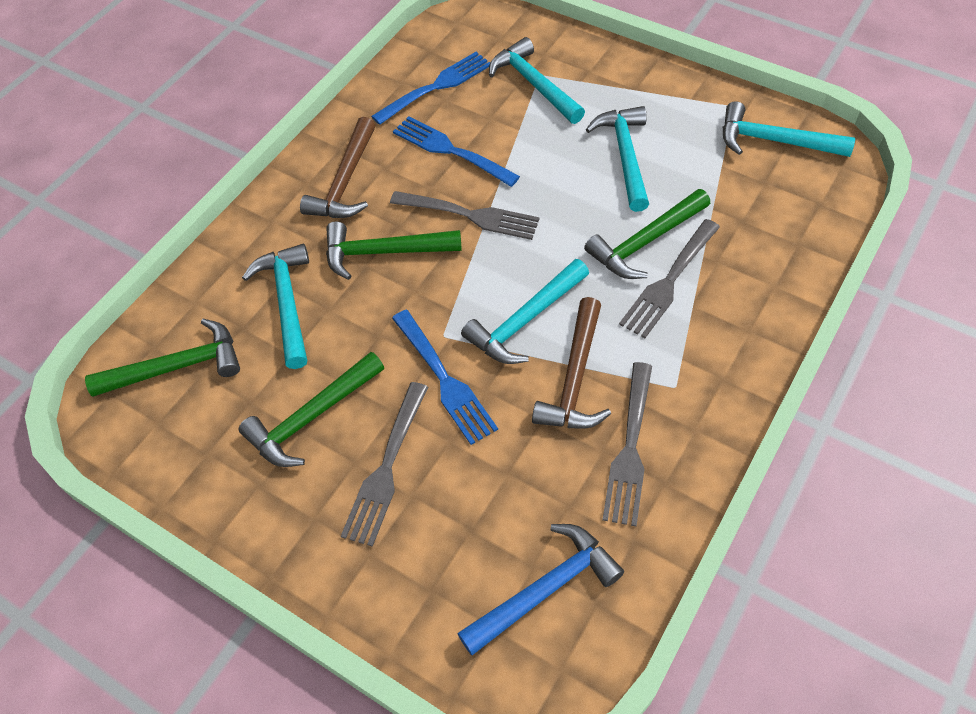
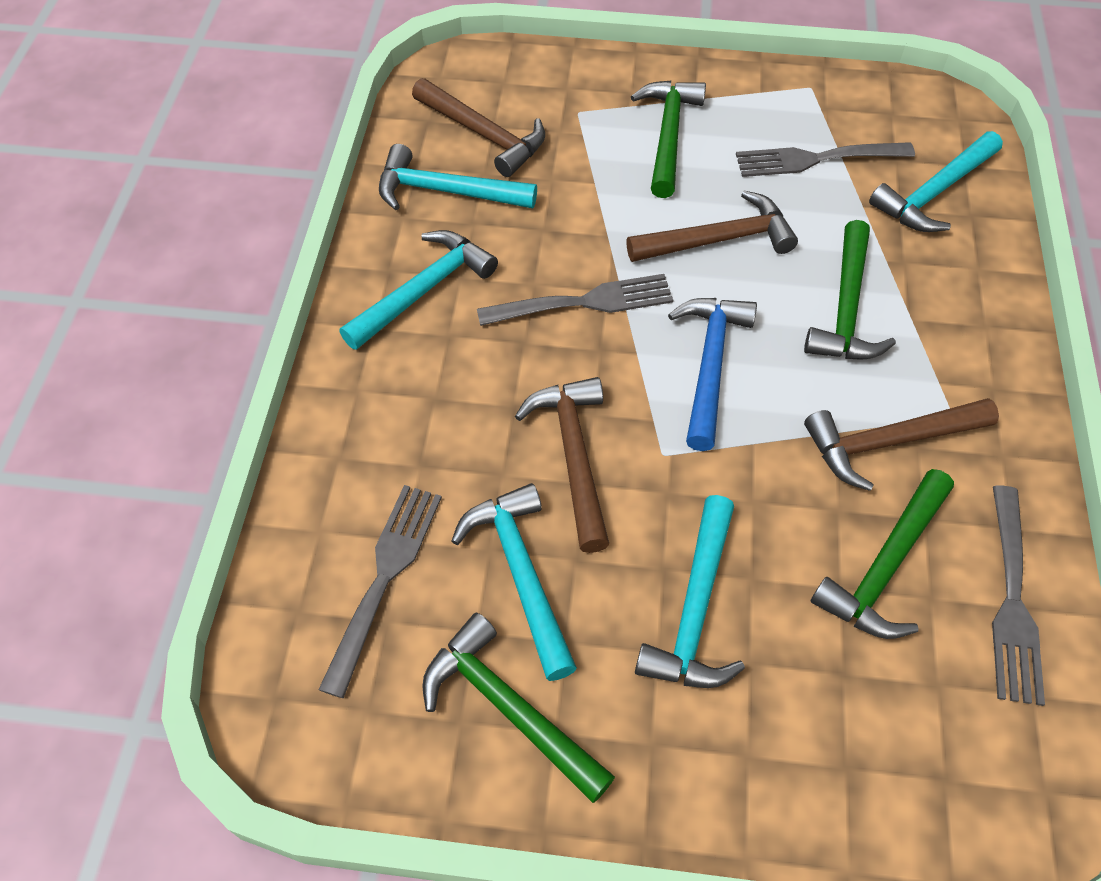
blue fork: 3 -> 0
brown hammer: 2 -> 4

